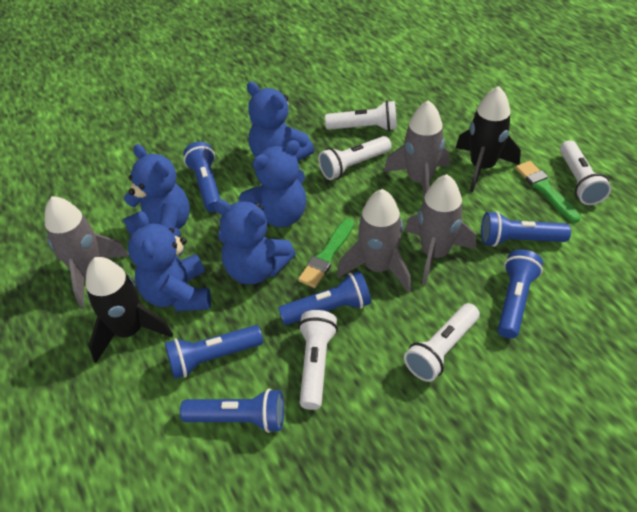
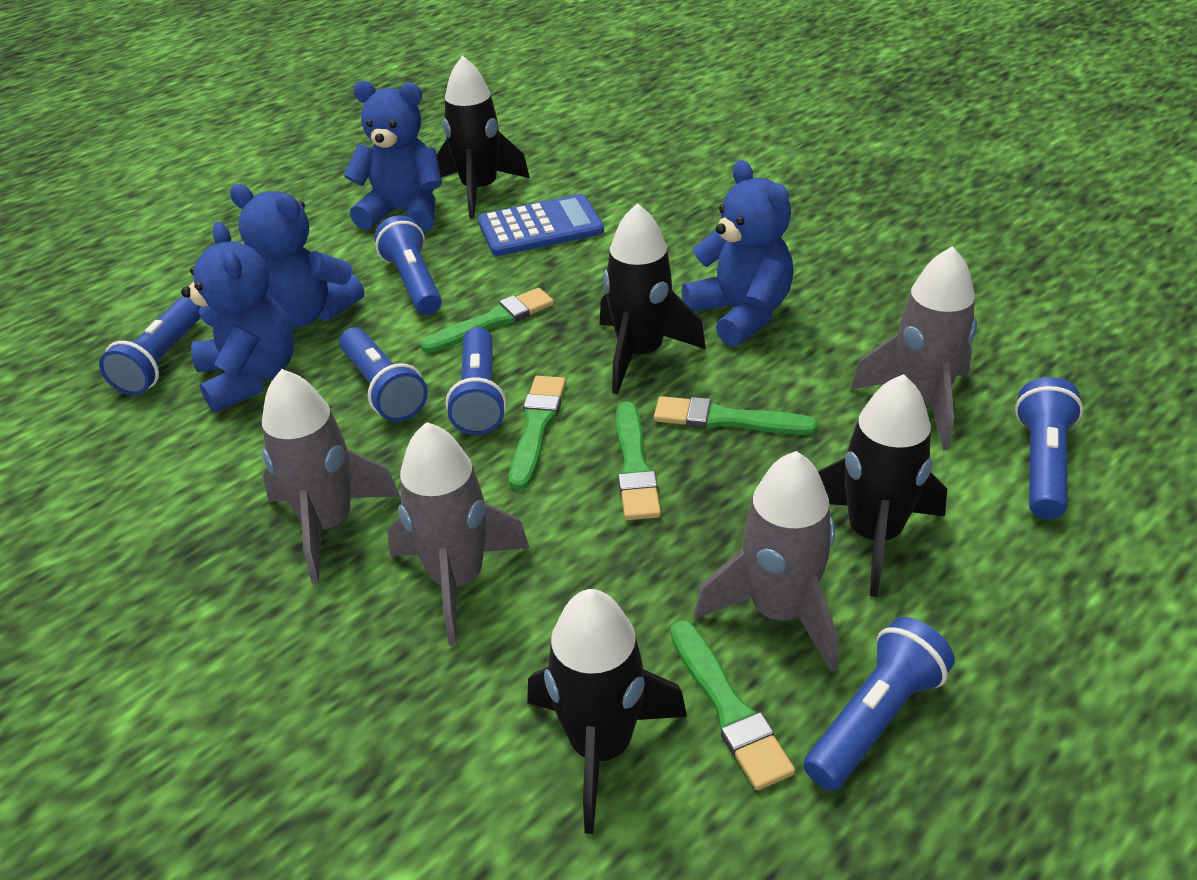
black rocket: 2 -> 4
blue calculator: 0 -> 1
blue teddy bear: 5 -> 4
green brush: 2 -> 5
white flashlight: 5 -> 0

